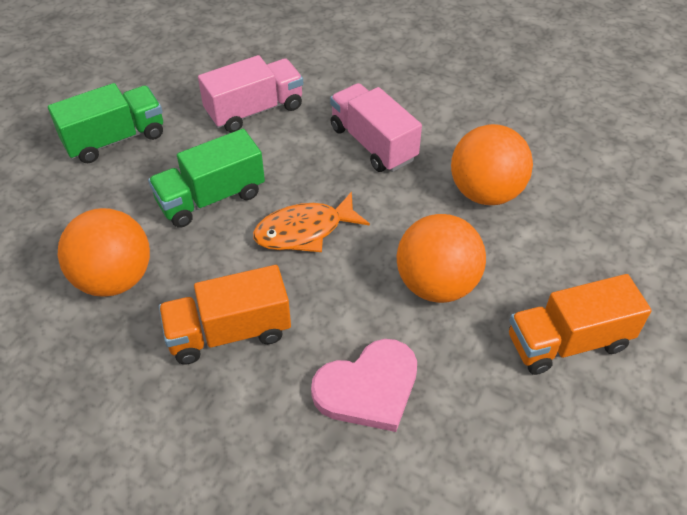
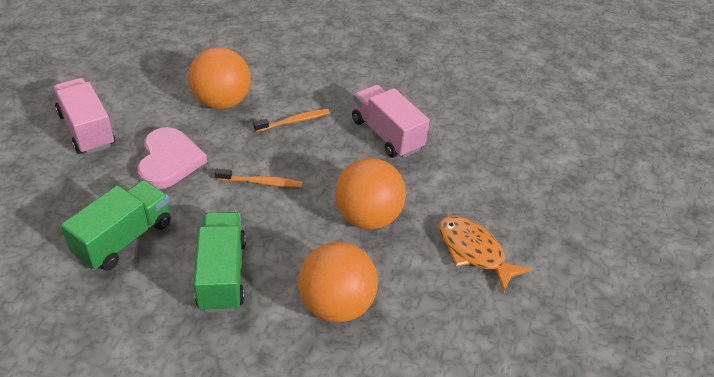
orange toothbrush: 0 -> 2
orange truck: 2 -> 0

